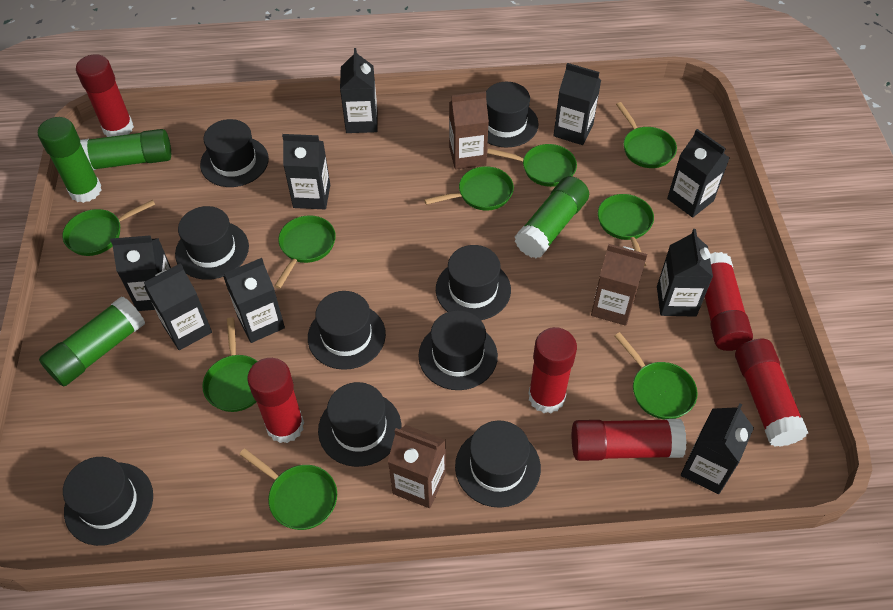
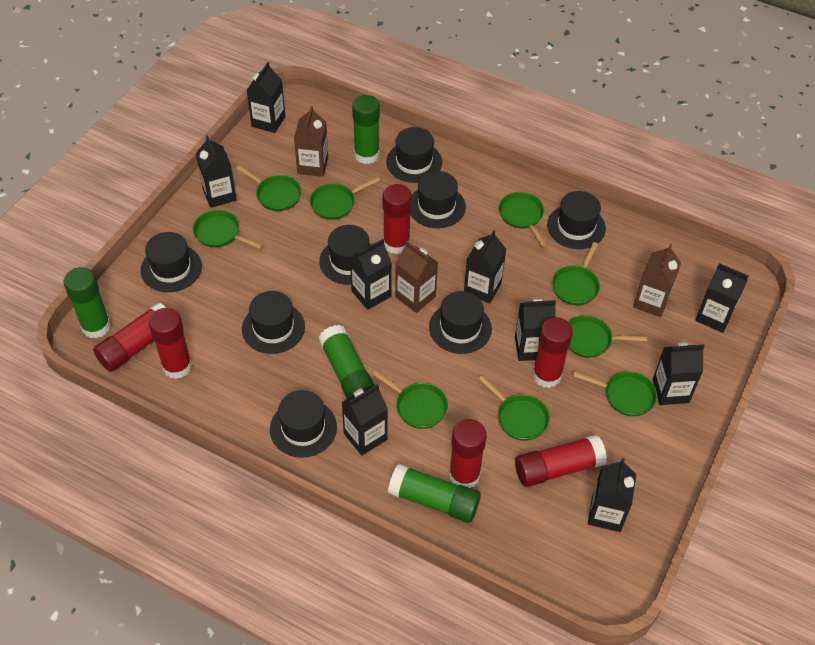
black hat: 9 -> 8

